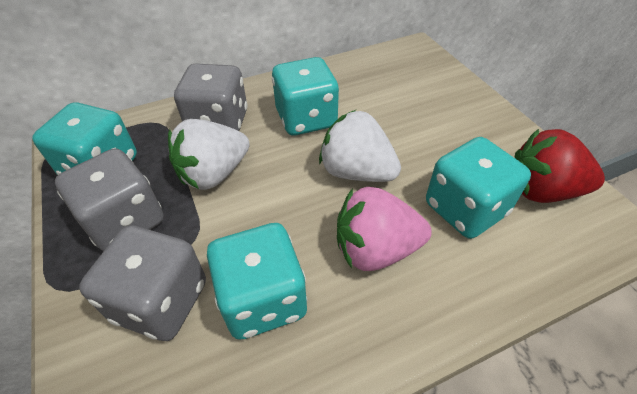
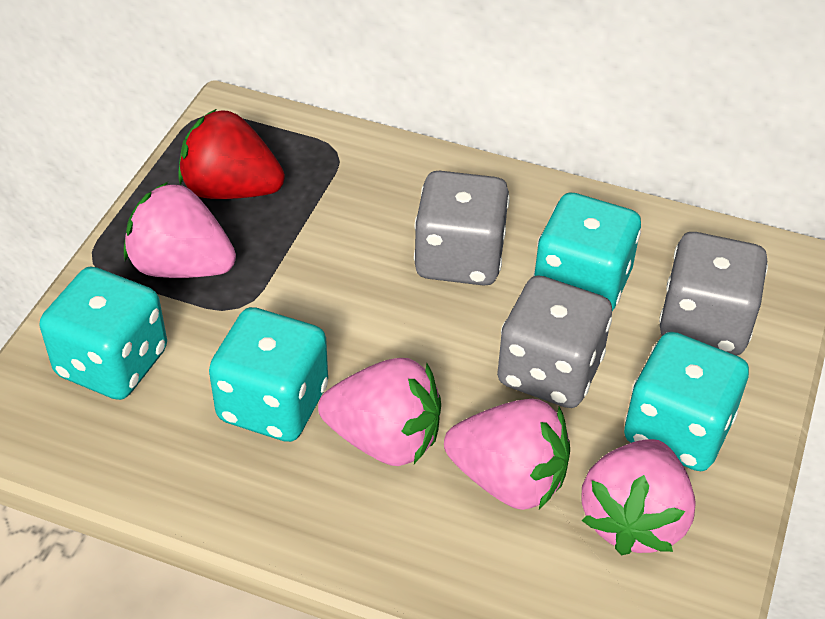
pink strawberry: 1 -> 4
white strawberry: 2 -> 0

